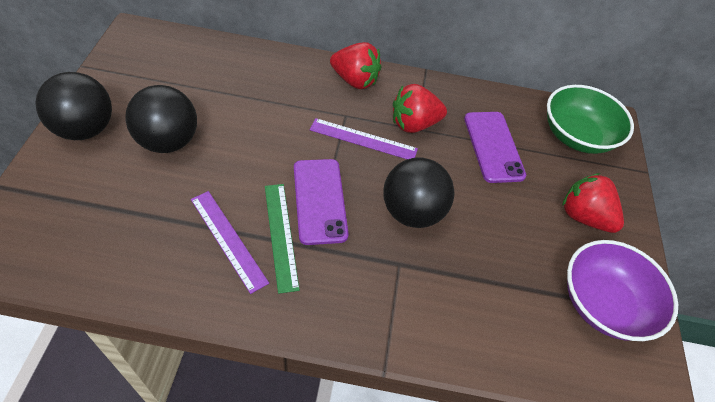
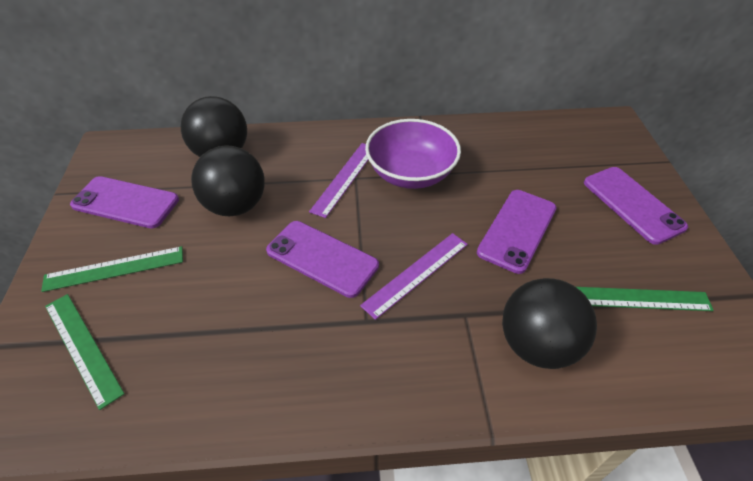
green bowl: 1 -> 0
green ruler: 1 -> 3
purple phone: 2 -> 4
red strawberry: 3 -> 0

